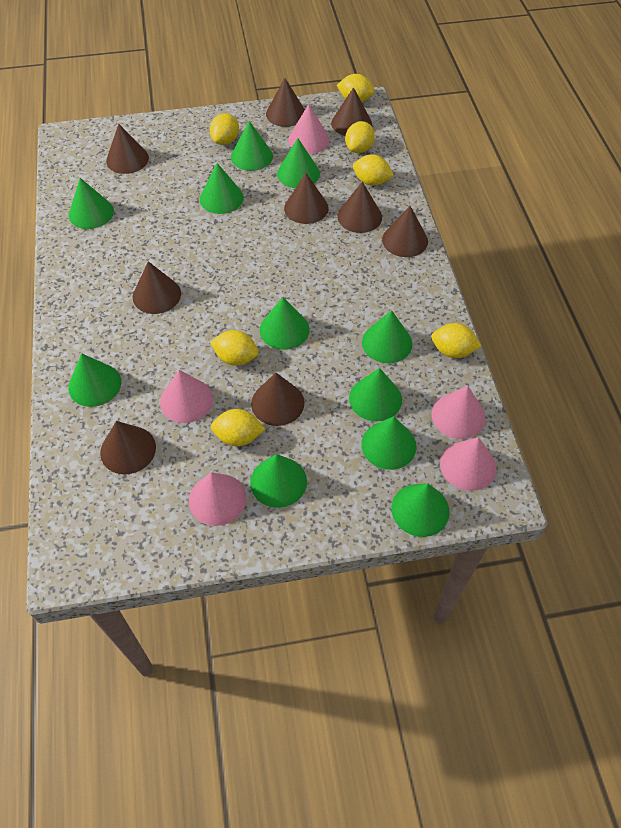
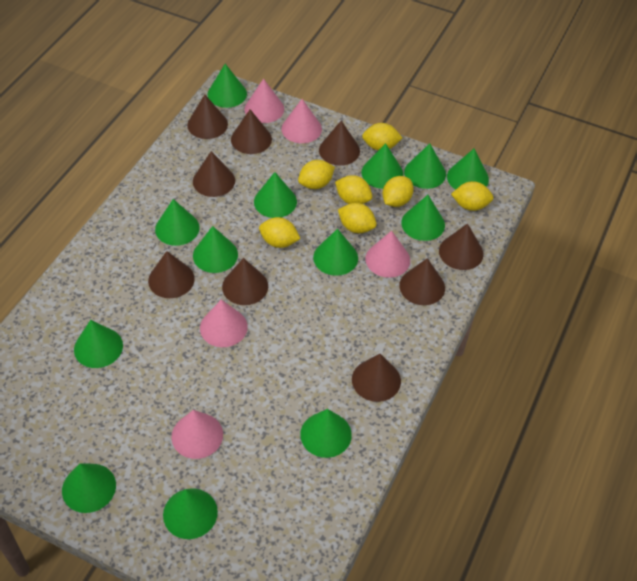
green cone: 11 -> 13

